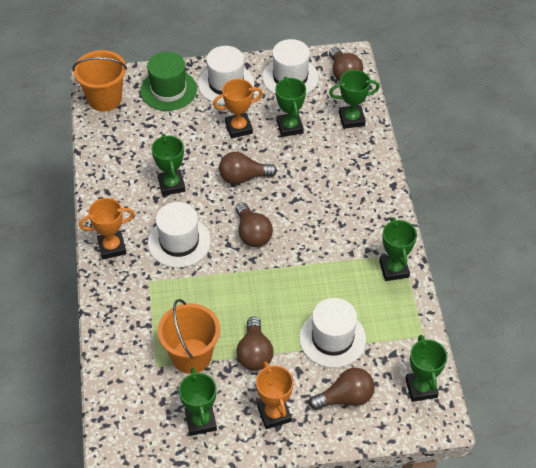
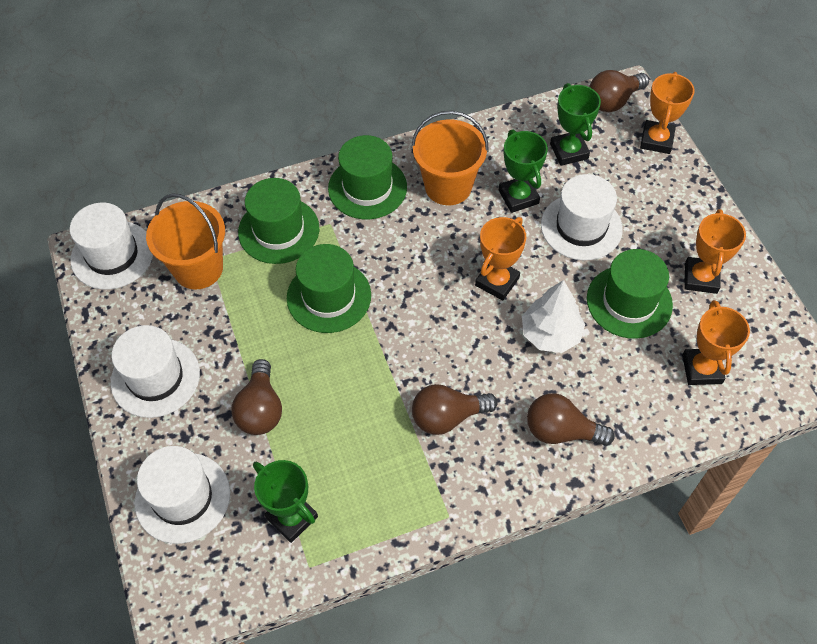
brown light bulb: 5 -> 4
green hat: 1 -> 4
green trophy: 6 -> 3
orange trophy: 3 -> 4
white tree: 0 -> 1

